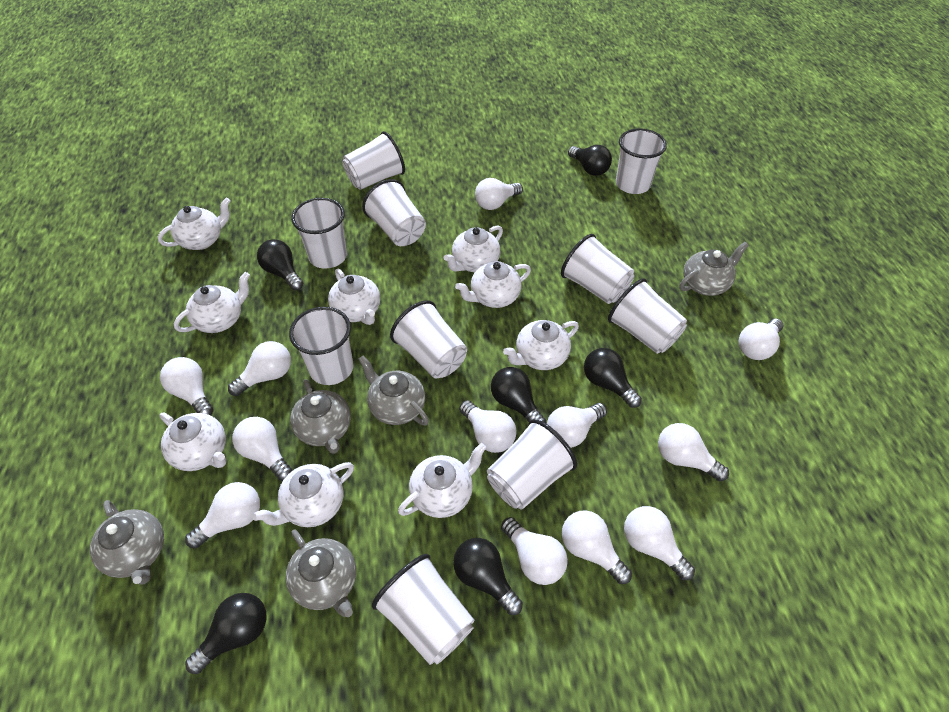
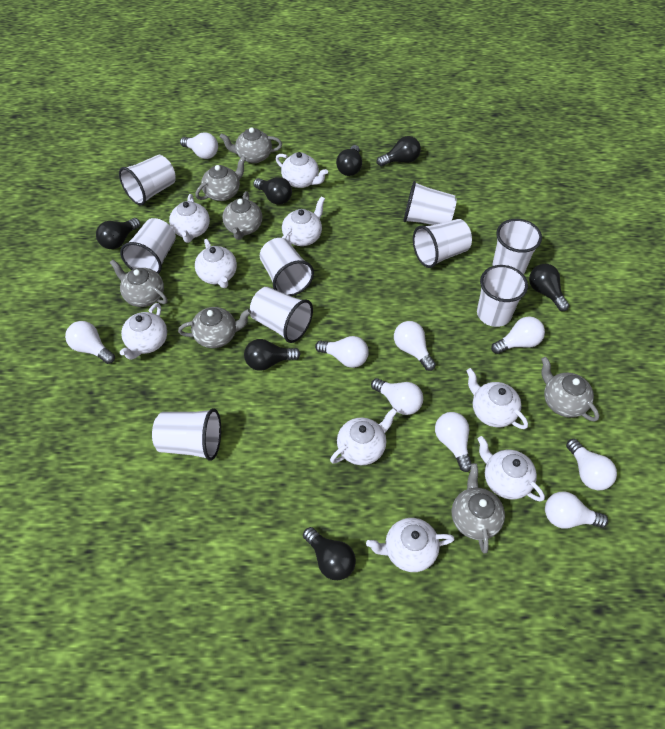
black light bulb: 6 -> 7
grey teapot: 5 -> 7
white cup: 10 -> 9
white light bulb: 12 -> 9

